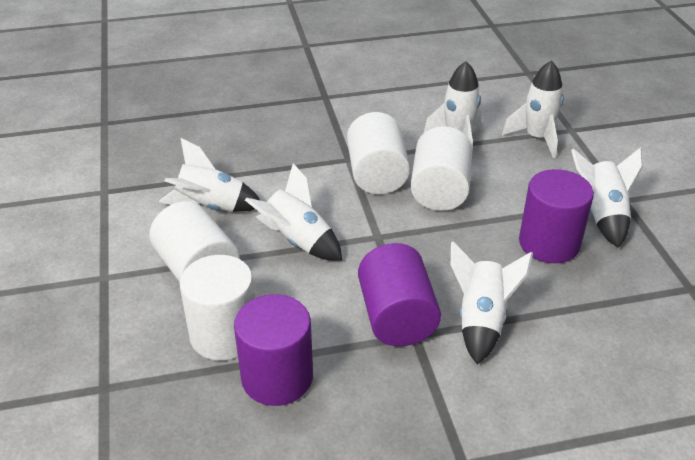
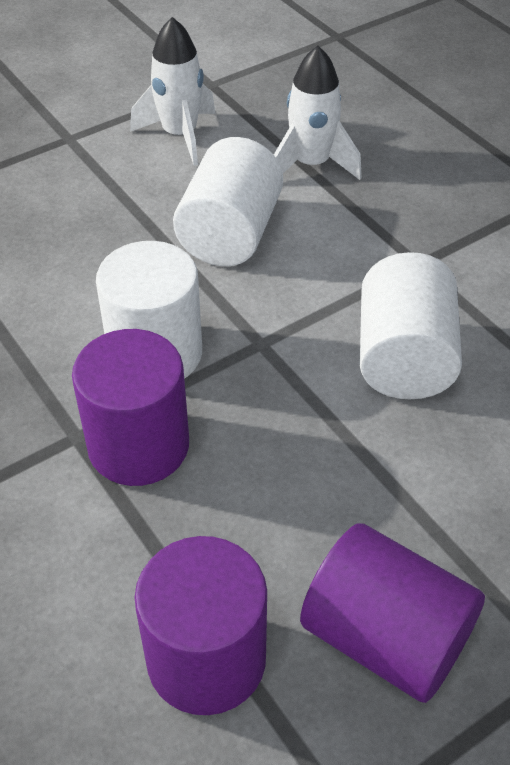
white cylinder: 4 -> 3
white rocket: 6 -> 2

